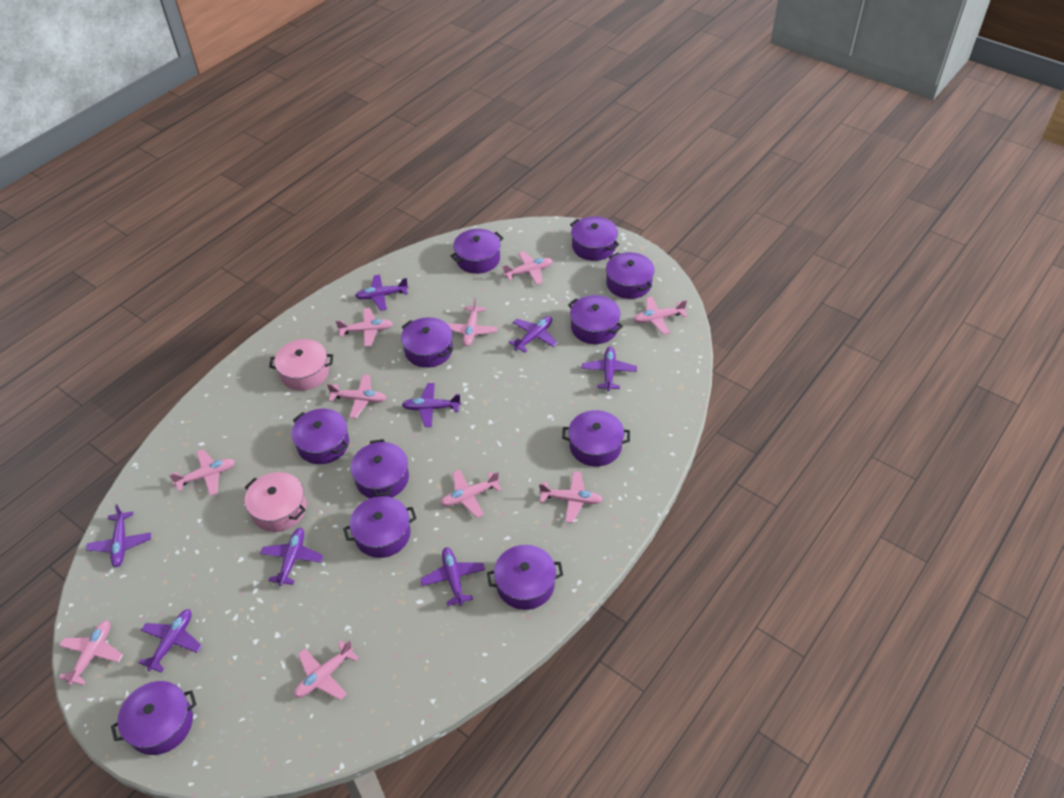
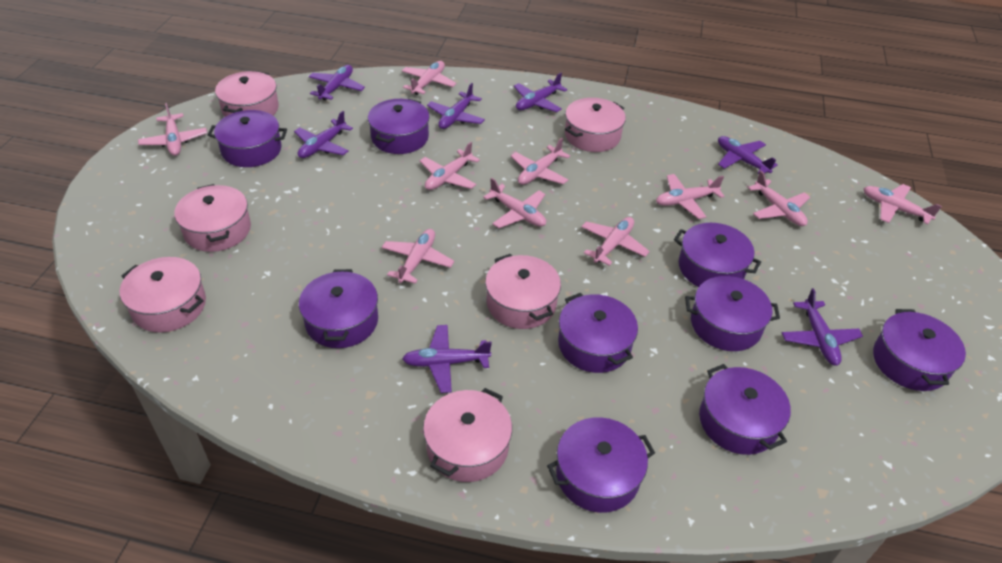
pink pot: 2 -> 6
purple plane: 8 -> 7
purple pot: 11 -> 9

